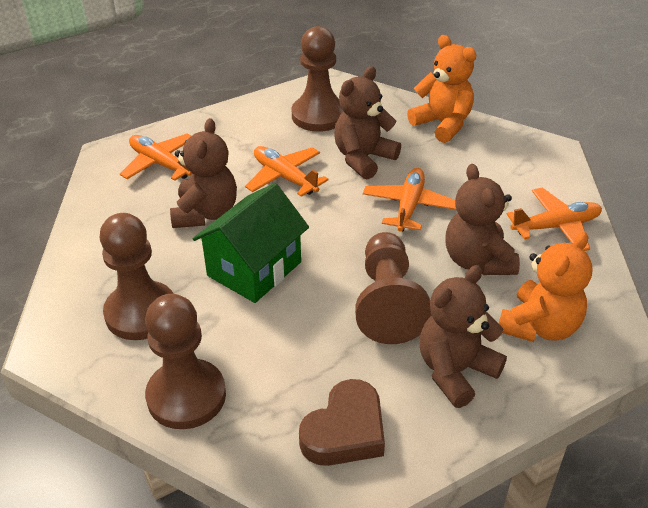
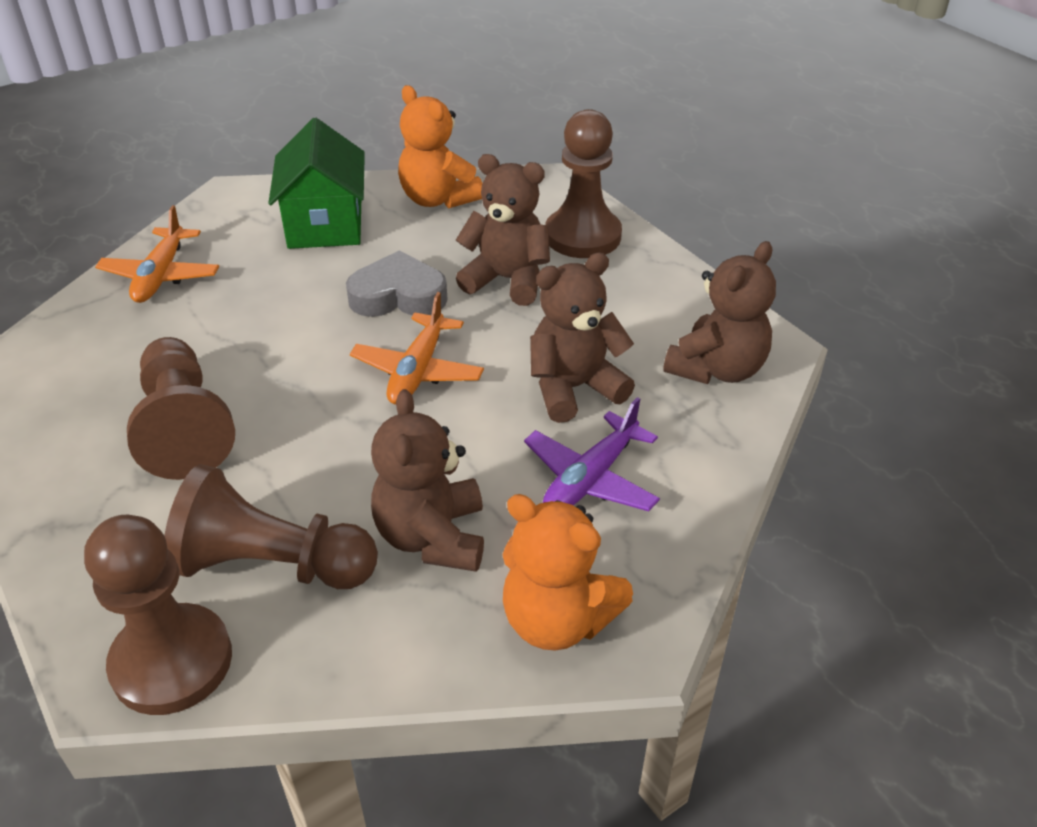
brown heart: 1 -> 0
grey heart: 0 -> 1
orange plane: 4 -> 2
purple plane: 0 -> 1

